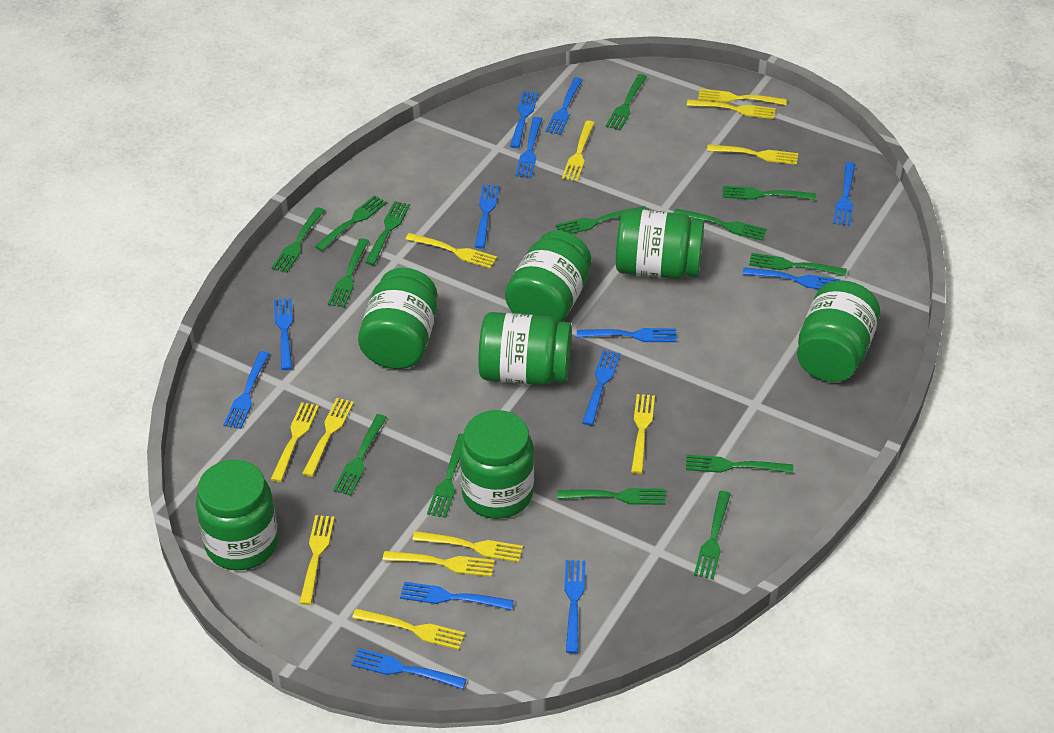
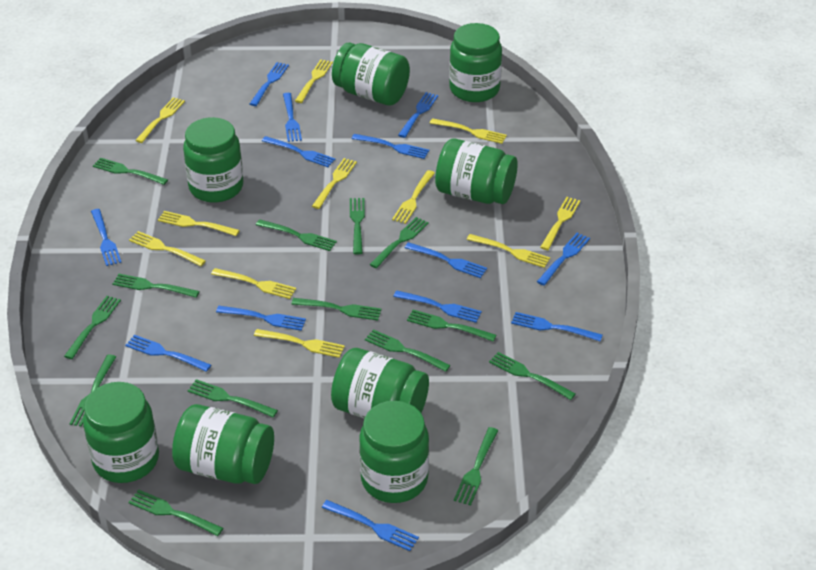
green jar: 7 -> 8
yellow fork: 12 -> 11

